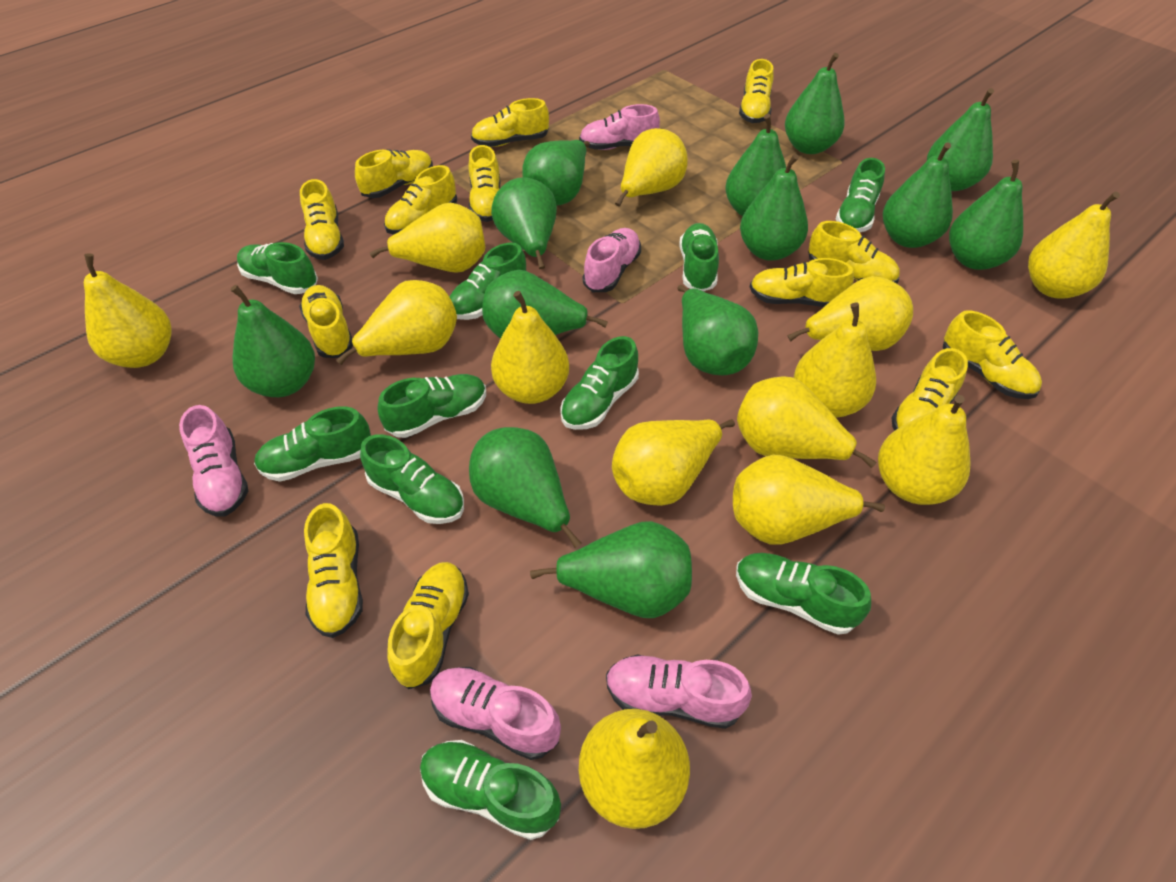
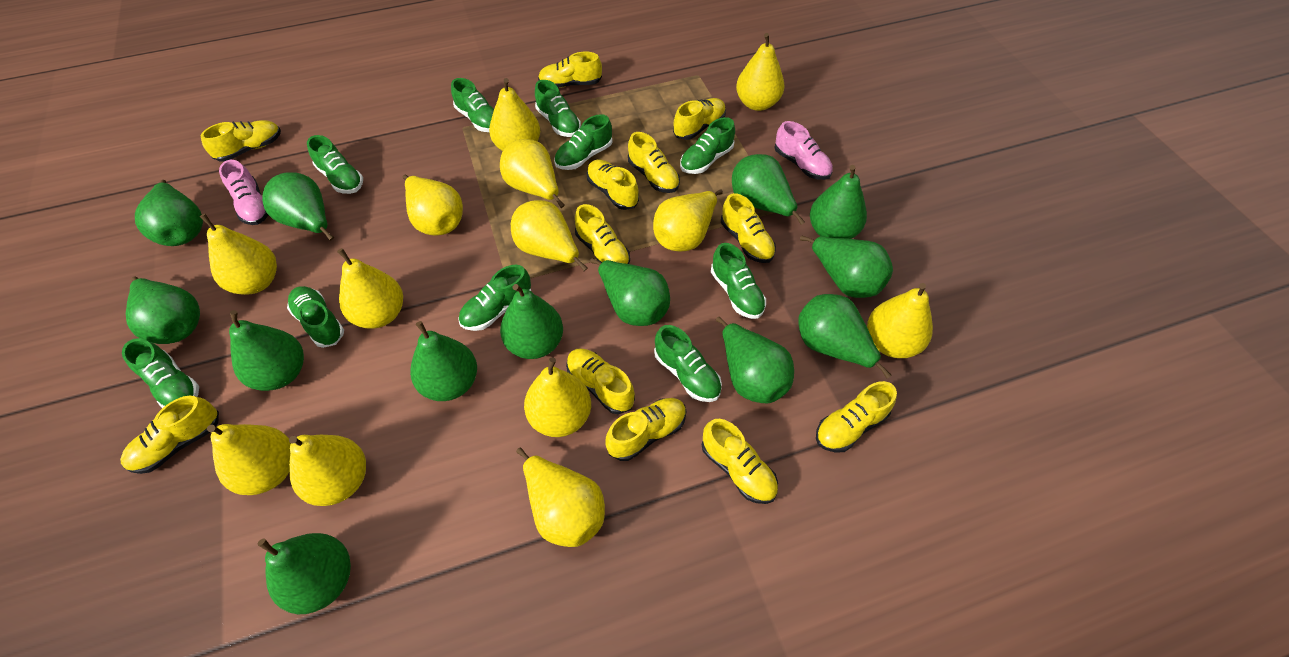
pink shoe: 5 -> 2
yellow shoe: 13 -> 12

